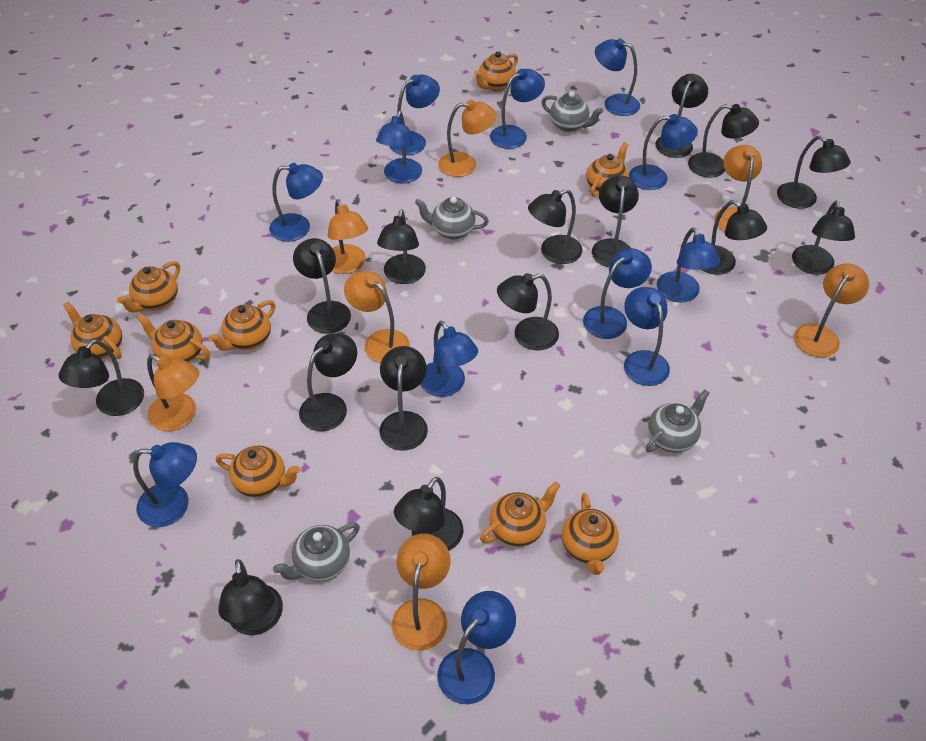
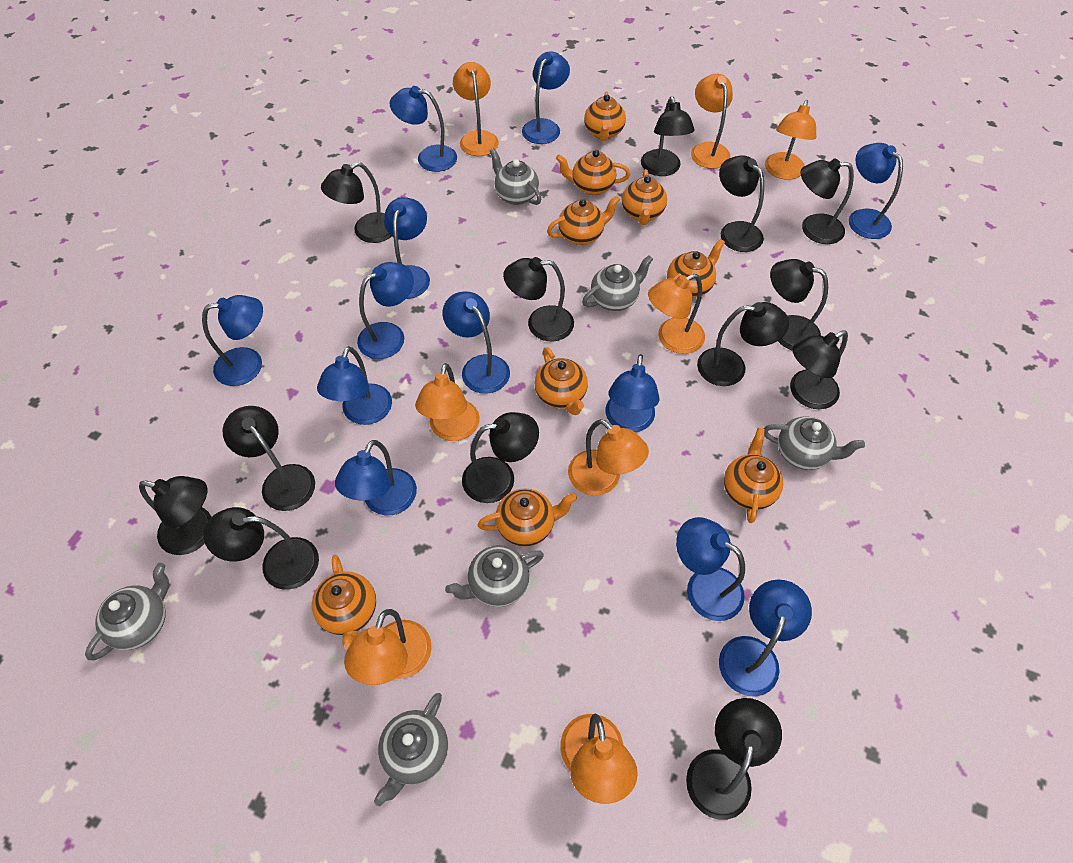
black lamp: 15 -> 13
grey teapot: 4 -> 6
orange lamp: 7 -> 8

